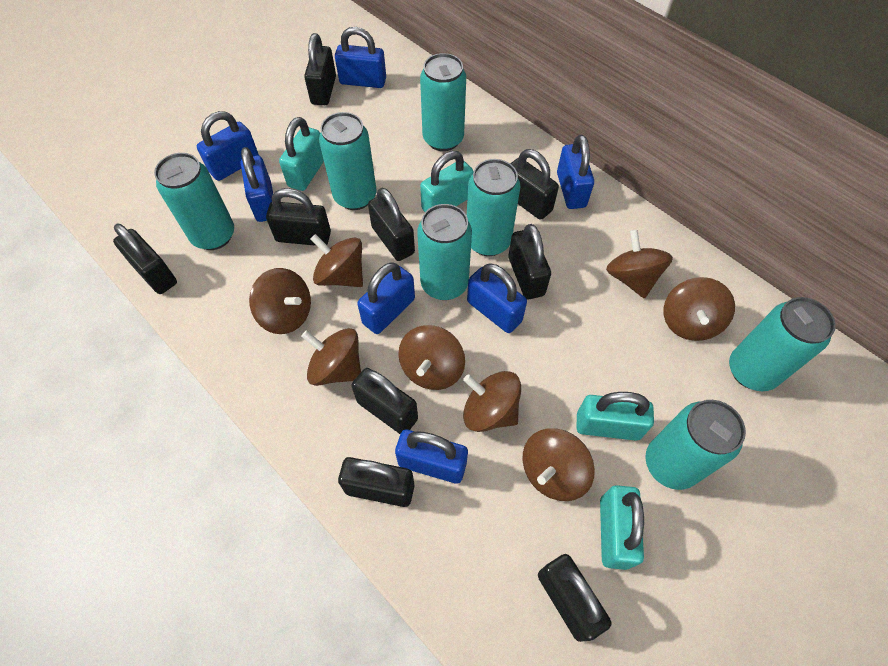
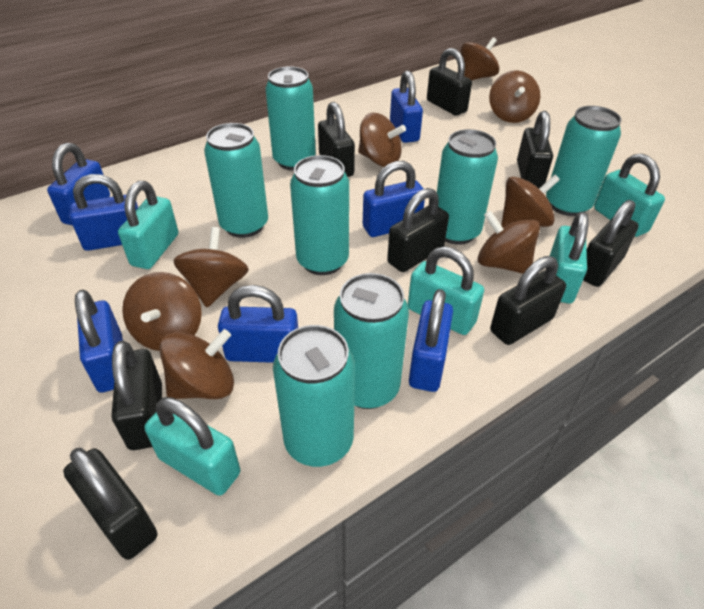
black padlock: 9 -> 8
turquoise padlock: 4 -> 5

